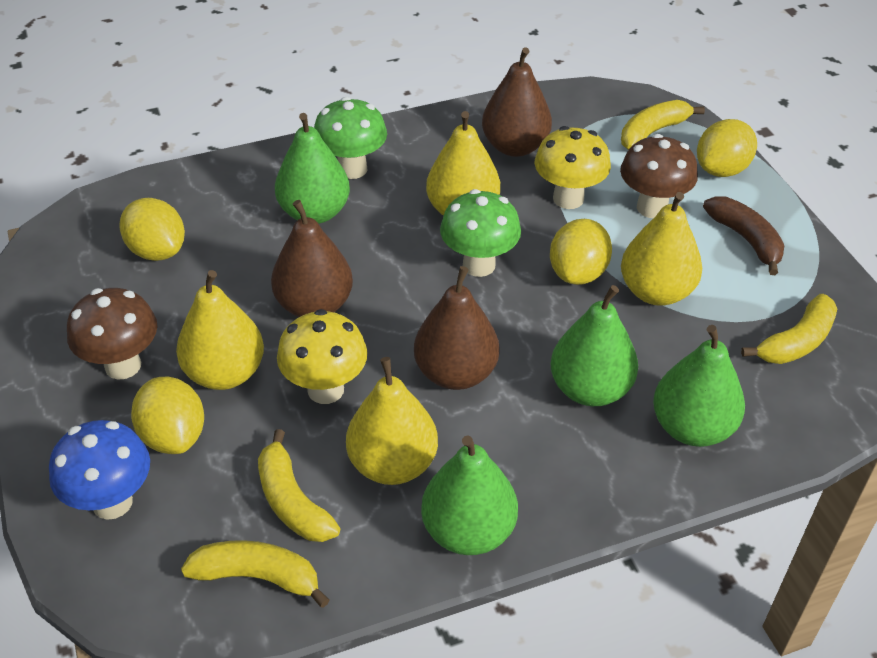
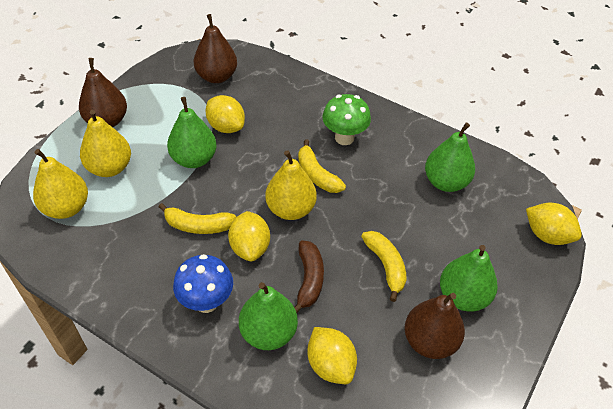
brown mushroom: 2 -> 0
green mushroom: 2 -> 1
yellow banana: 4 -> 3
yellow mushroom: 2 -> 0
yellow pear: 4 -> 3

